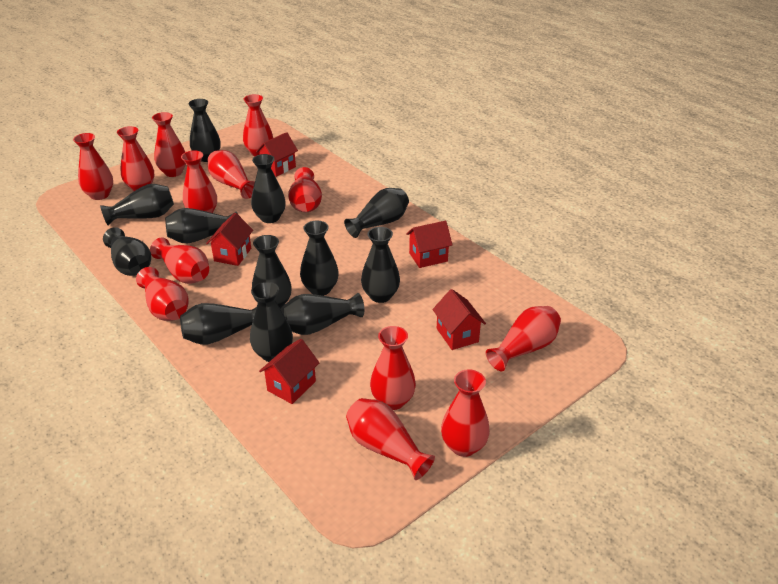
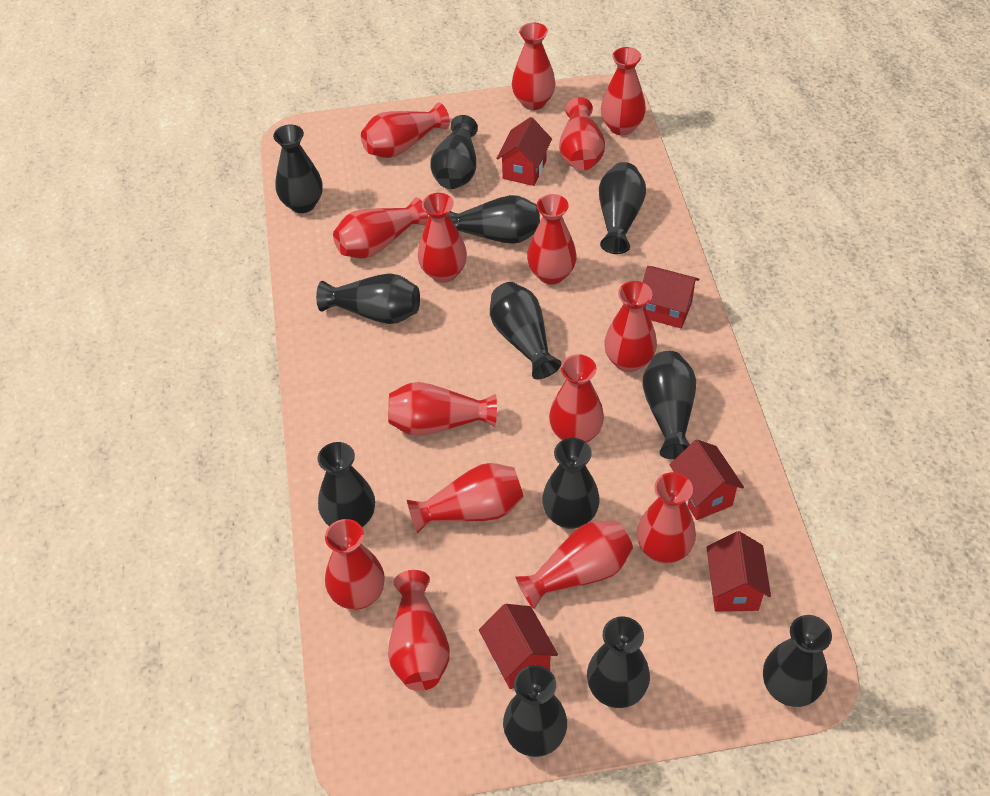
red vase: 13 -> 15

